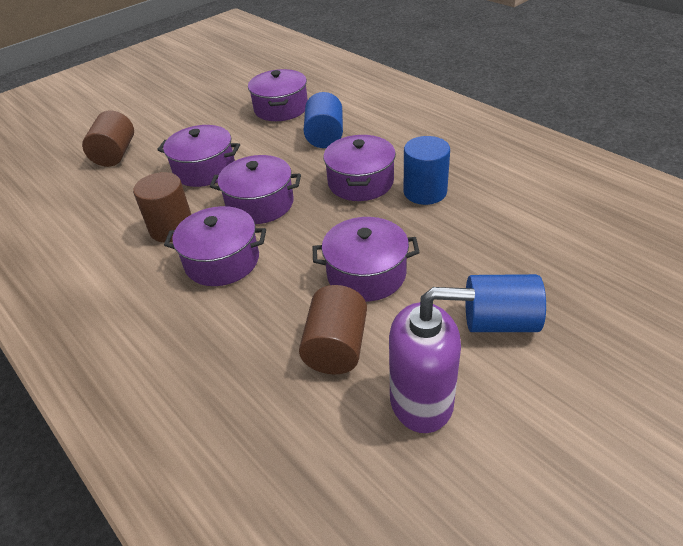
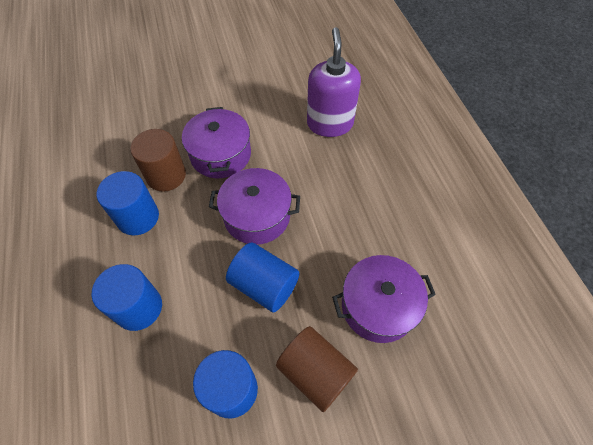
blue cylinder: 3 -> 4
brown cylinder: 3 -> 2
purple pot: 6 -> 3

